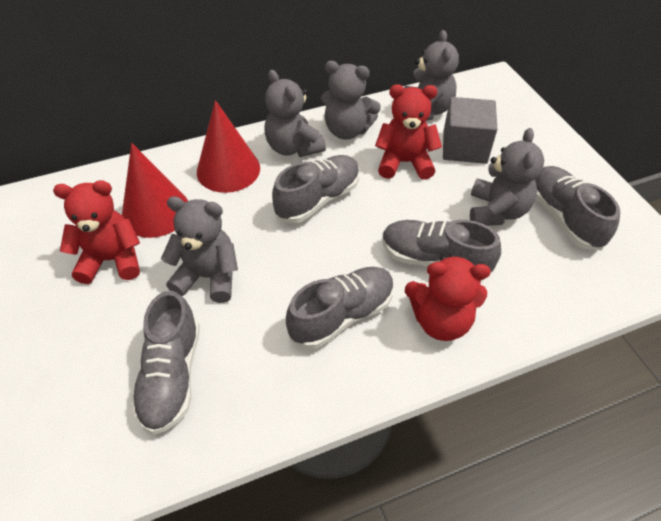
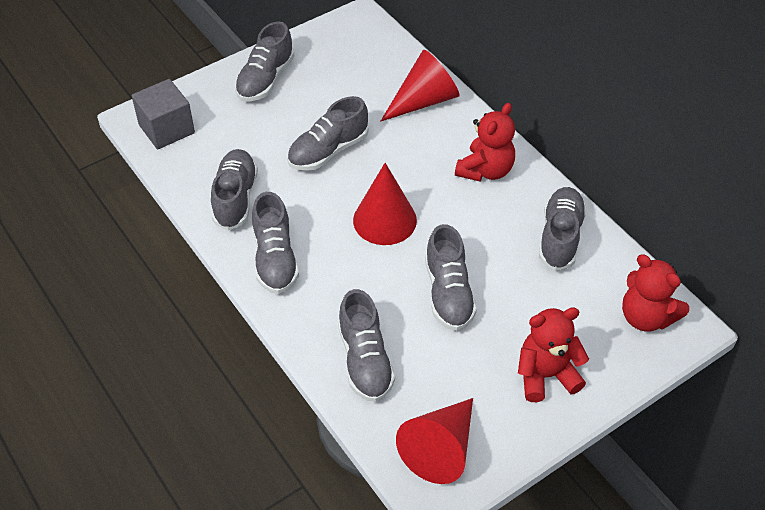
grey shoe: 5 -> 7
grey teddy bear: 5 -> 0
red cone: 2 -> 3

